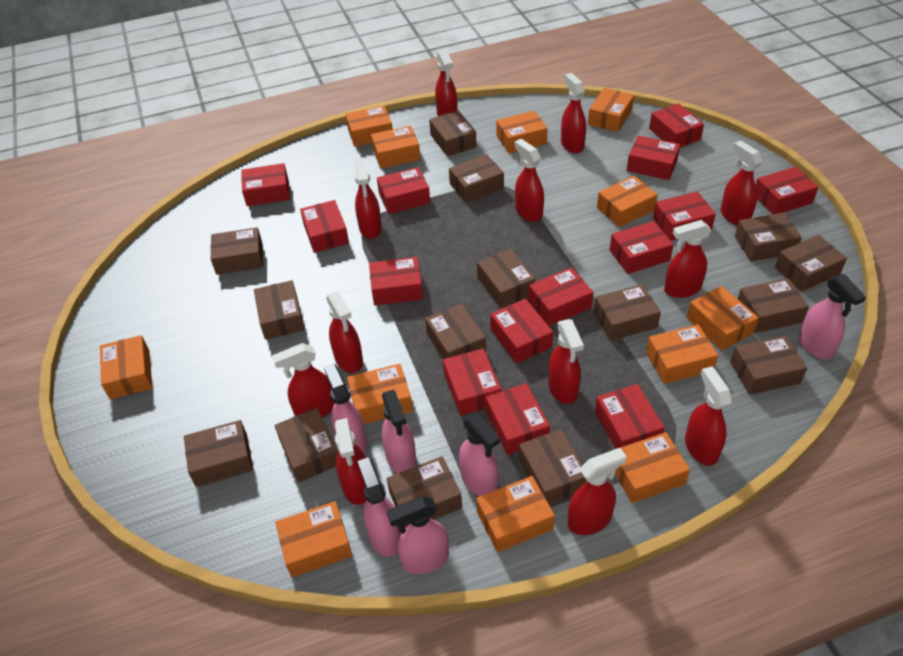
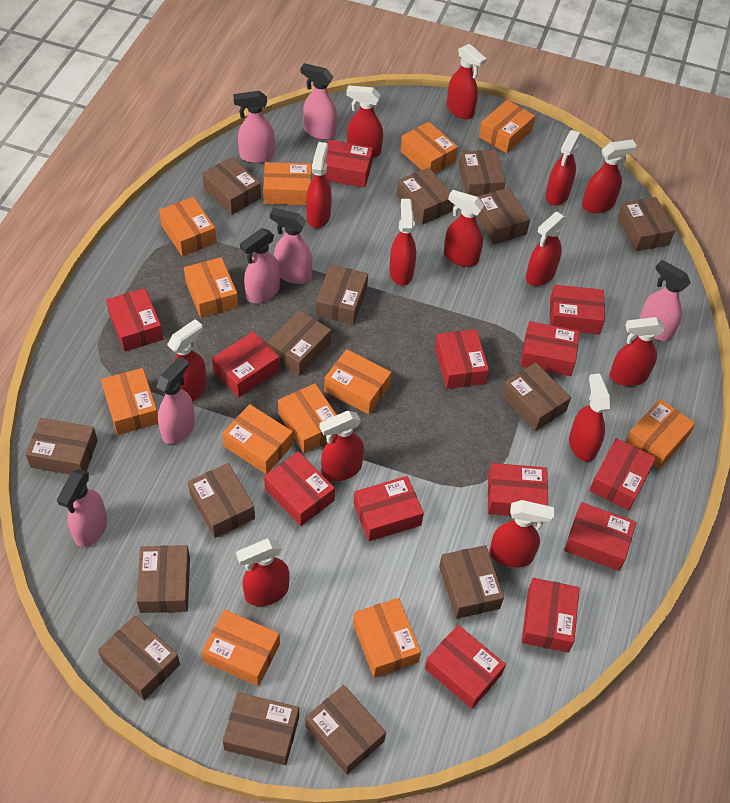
pink spray bottle: 6 -> 7
red box: 14 -> 13
red spray bottle: 12 -> 14

